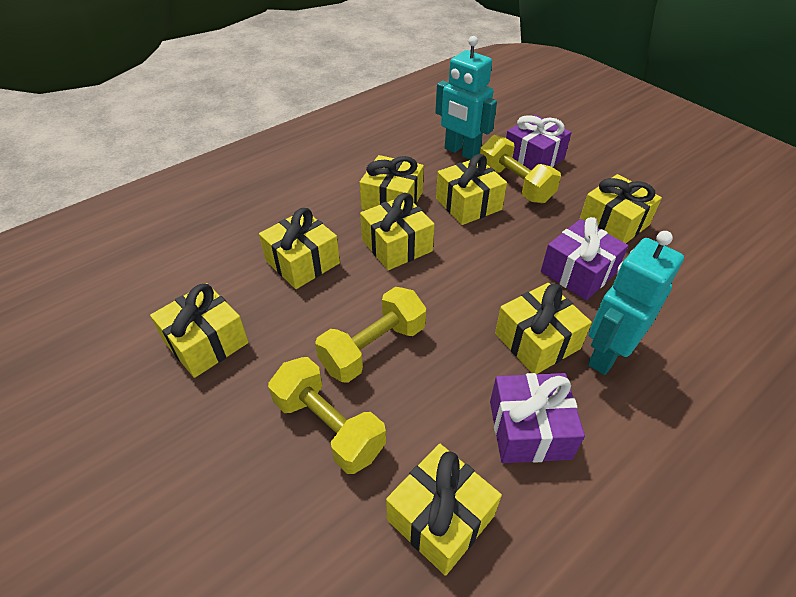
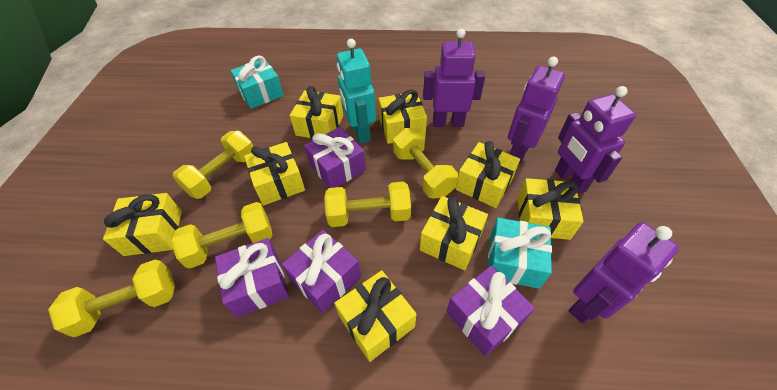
purple gift: 3 -> 4
purple robot: 0 -> 4
turquoise gift: 0 -> 2
turquoise robot: 2 -> 1
yellow dumbbell: 3 -> 5

